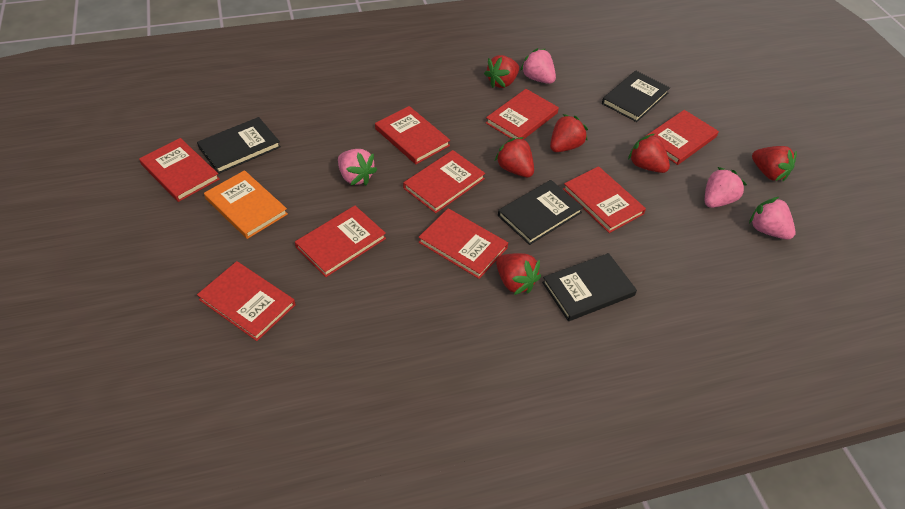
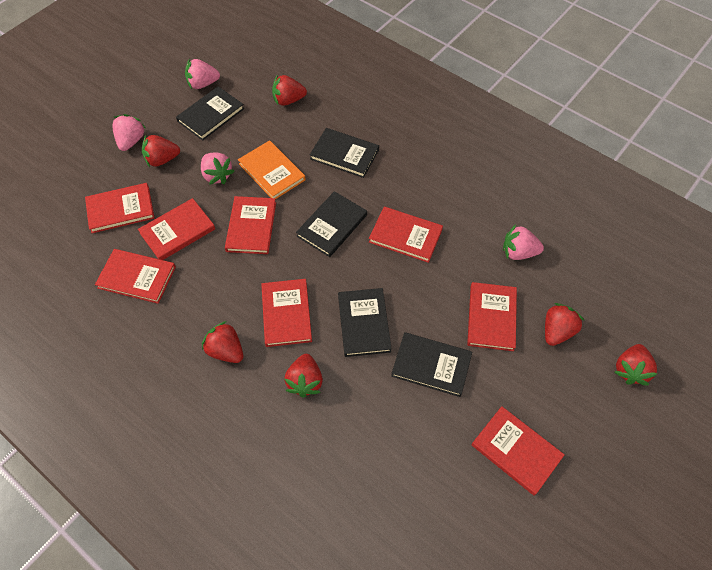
black book: 4 -> 5
red book: 9 -> 8

